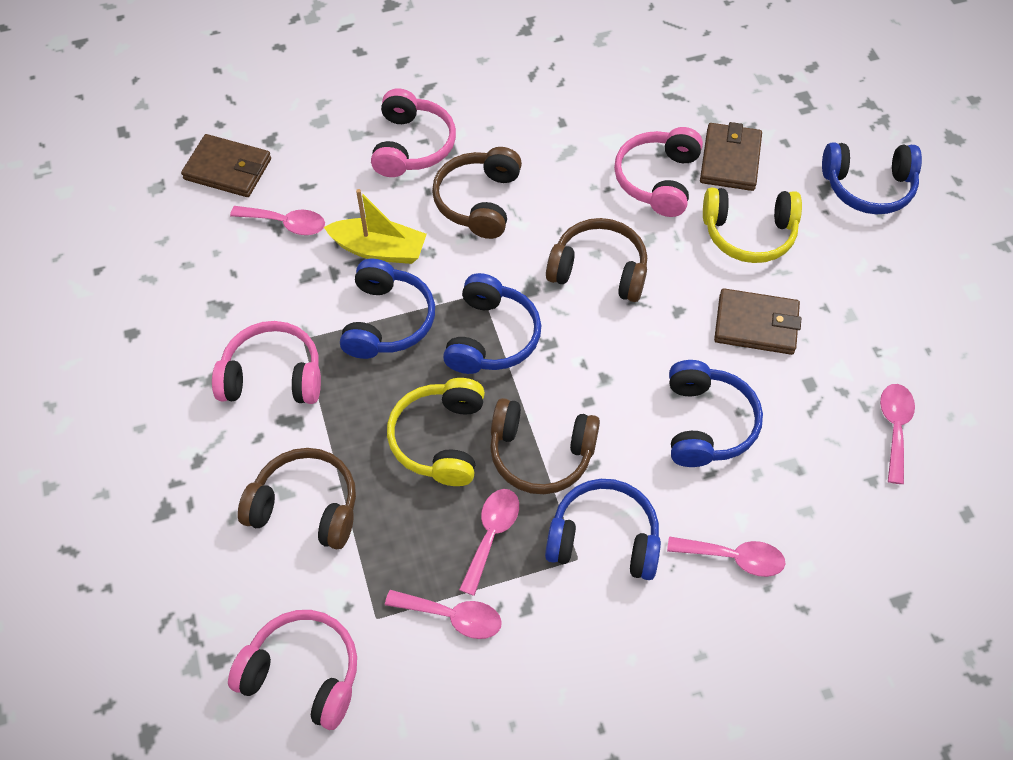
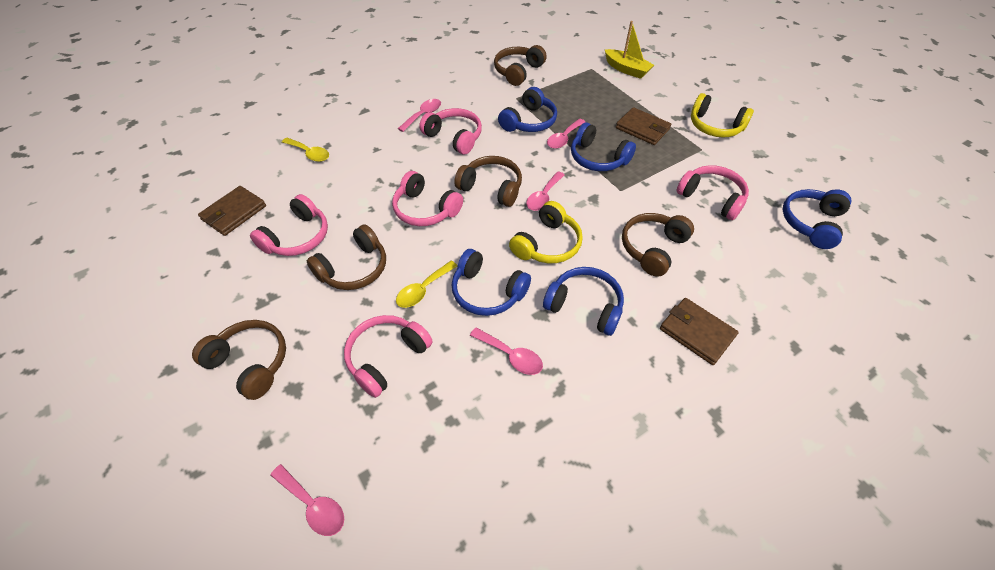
brown headphones: 4 -> 5
pink headphones: 4 -> 5
yellow spoon: 0 -> 2

